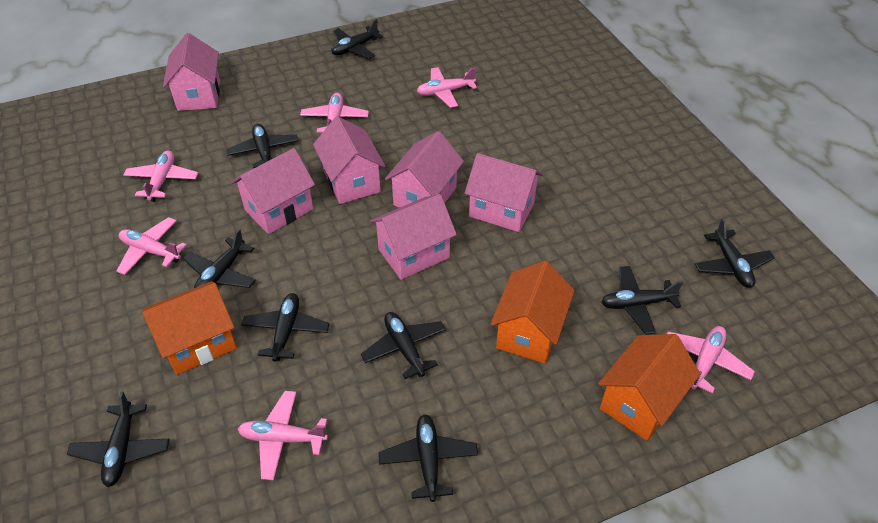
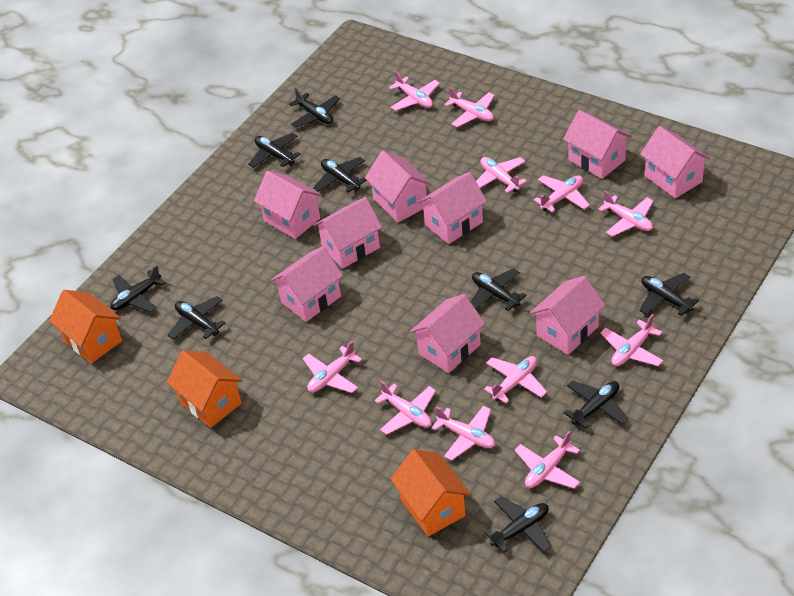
pink house: 6 -> 9
pink plane: 6 -> 11

